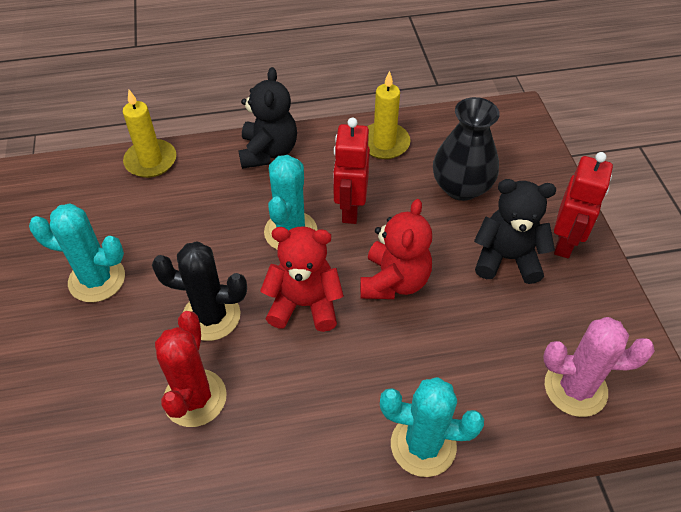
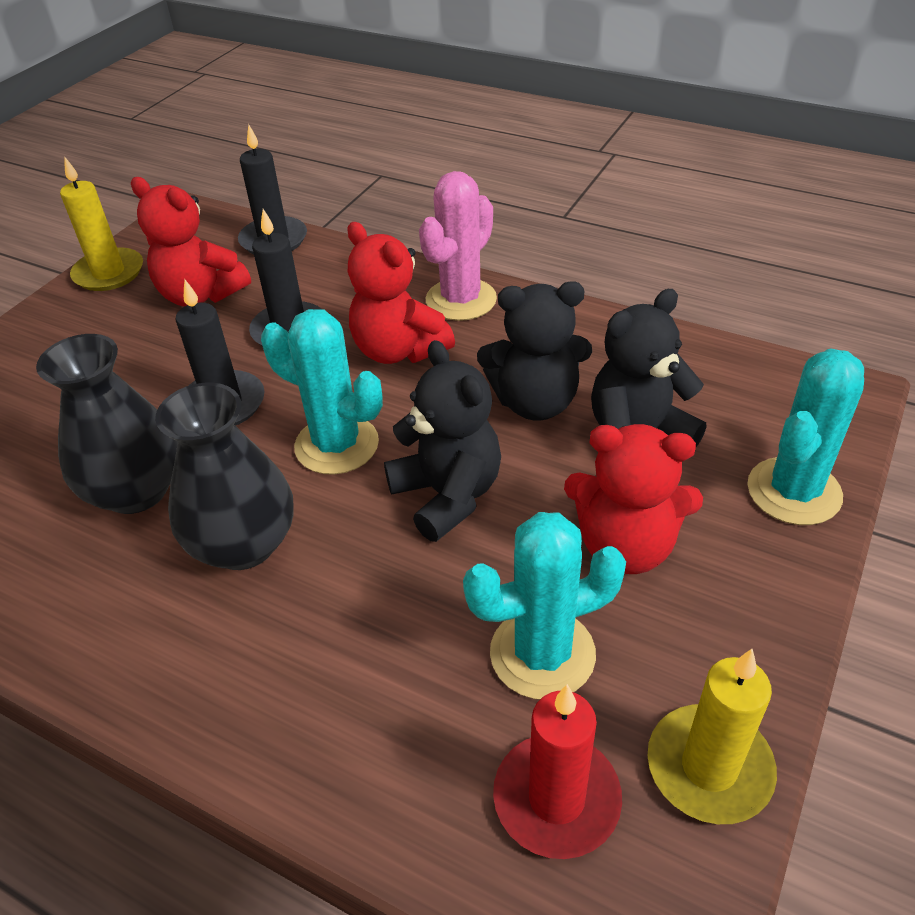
black cactus: 1 -> 0
black candle: 0 -> 3
black teddy bear: 2 -> 3
black vase: 1 -> 2
red cactus: 1 -> 0
red candle: 0 -> 1
red robot: 2 -> 0
red teddy bear: 2 -> 3

